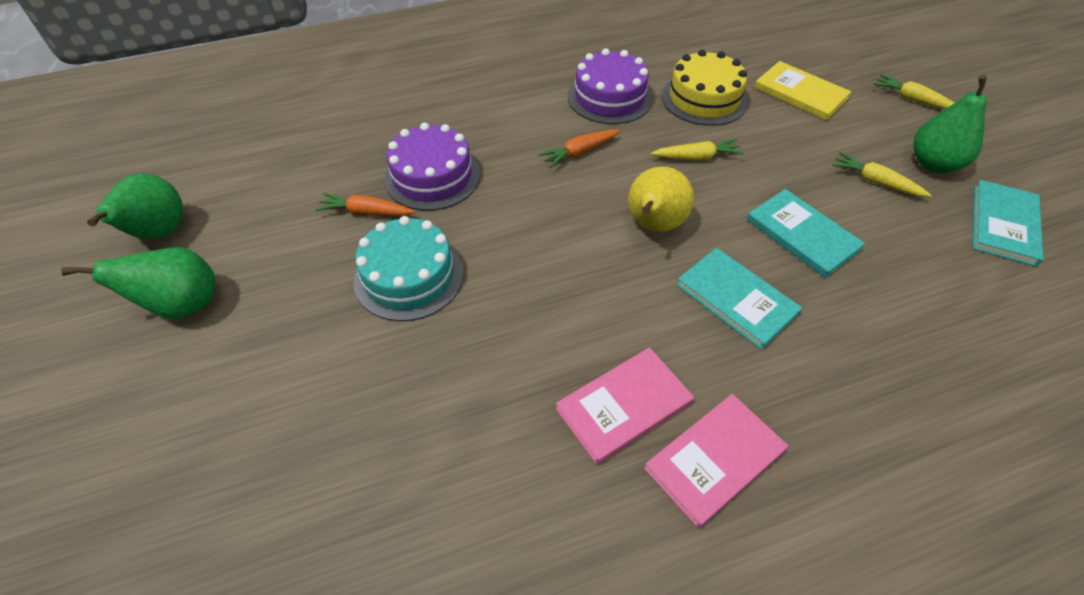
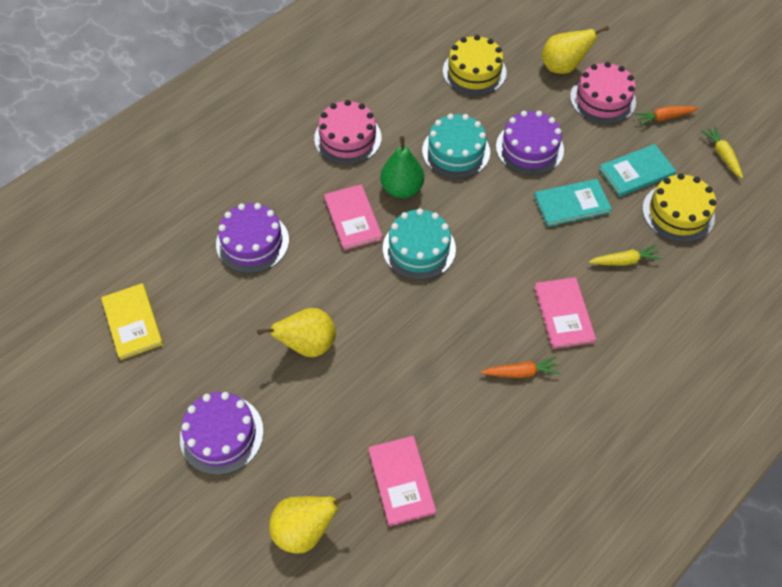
green pear: 3 -> 1
pink book: 2 -> 3
pink cake: 0 -> 2
purple cake: 2 -> 3
turquoise book: 3 -> 2
turquoise cake: 1 -> 2
yellow cake: 1 -> 2
yellow carrot: 3 -> 2
yellow pear: 1 -> 3

